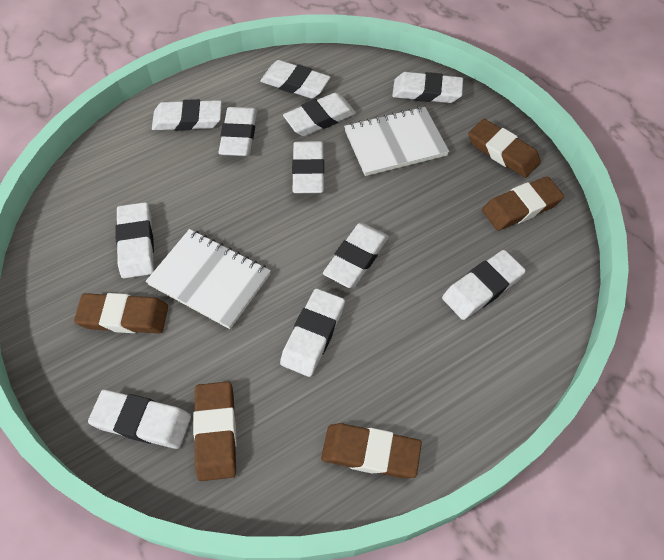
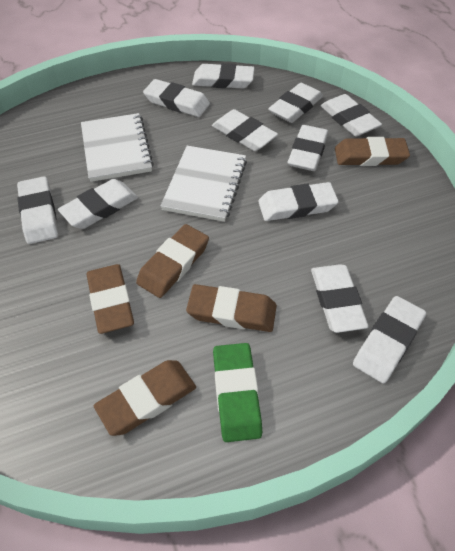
green eraser: 0 -> 1

